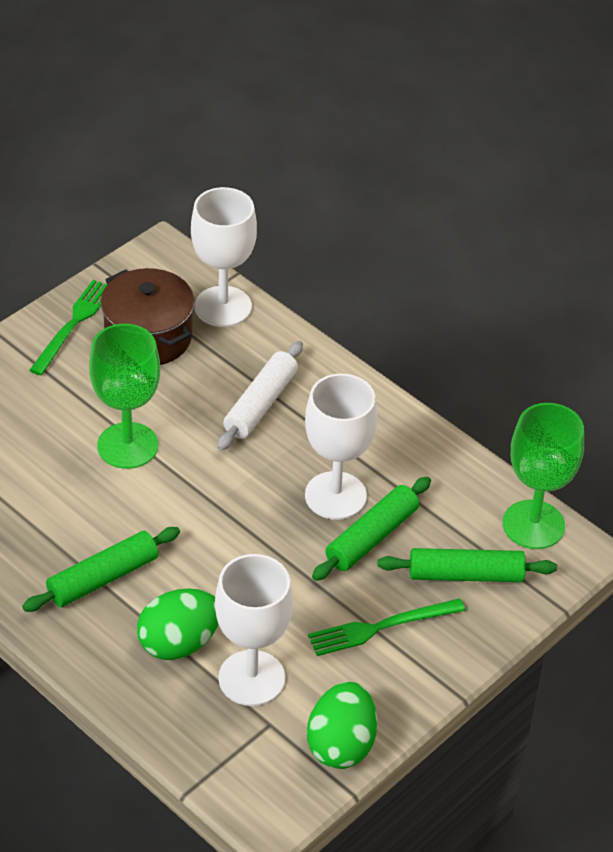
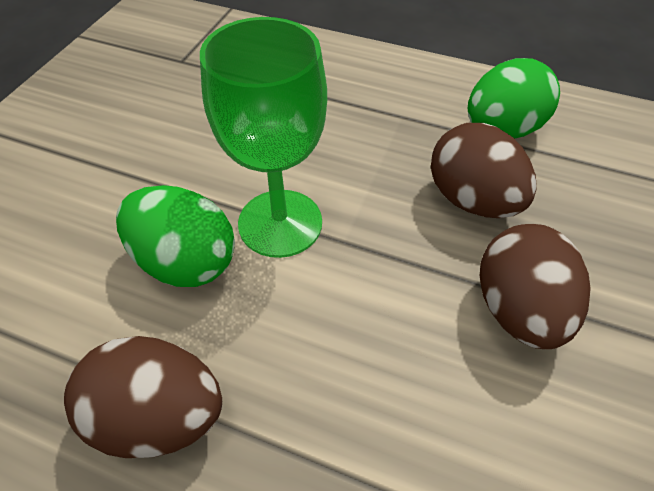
brown egg: 0 -> 3
brown pot: 1 -> 0
green fork: 2 -> 0
green goblet: 2 -> 1
green rolling pin: 3 -> 0
white goblet: 3 -> 0
white rolling pin: 1 -> 0

